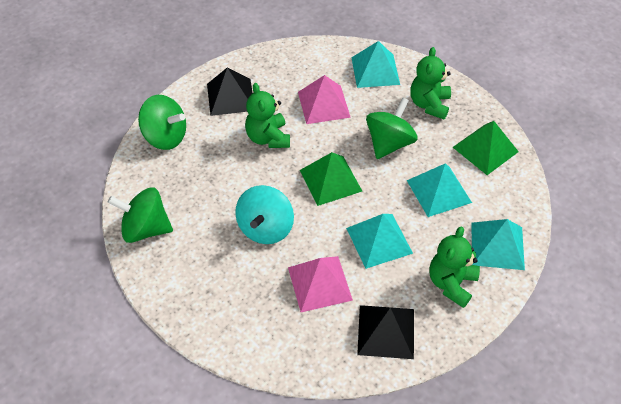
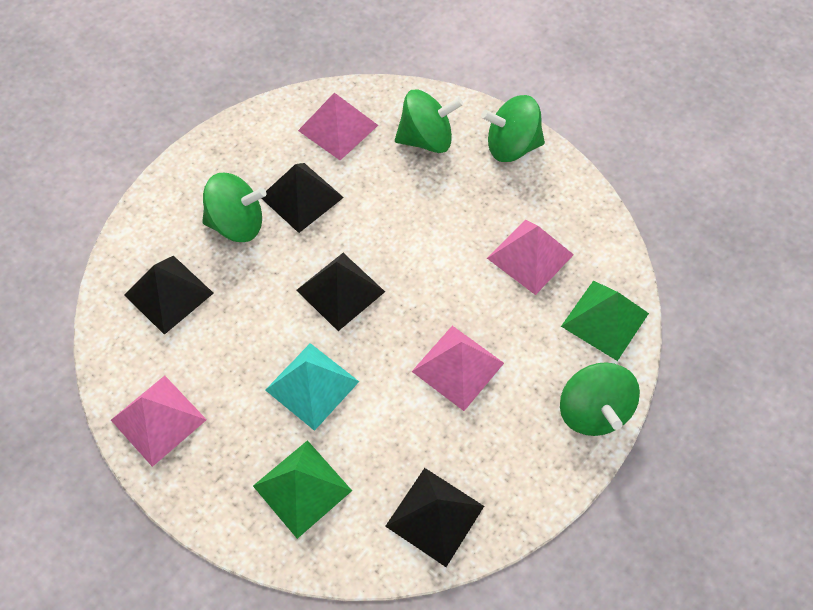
black pyramid: 2 -> 4
green spinning top: 3 -> 4
green teddy bear: 3 -> 0
pink pyramid: 2 -> 4
turquoise pyramid: 4 -> 1
turquoise spinning top: 1 -> 0

